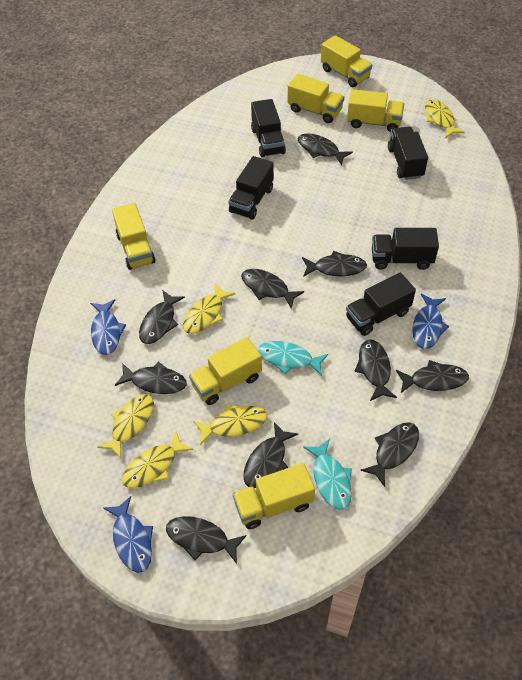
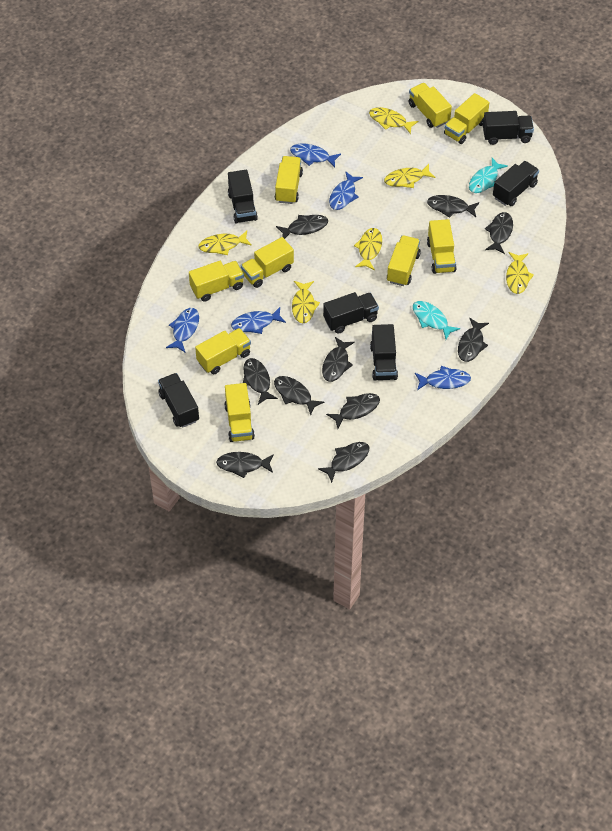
black truck: 5 -> 6
blue fish: 3 -> 5
yellow fish: 5 -> 6
yellow truck: 6 -> 9

